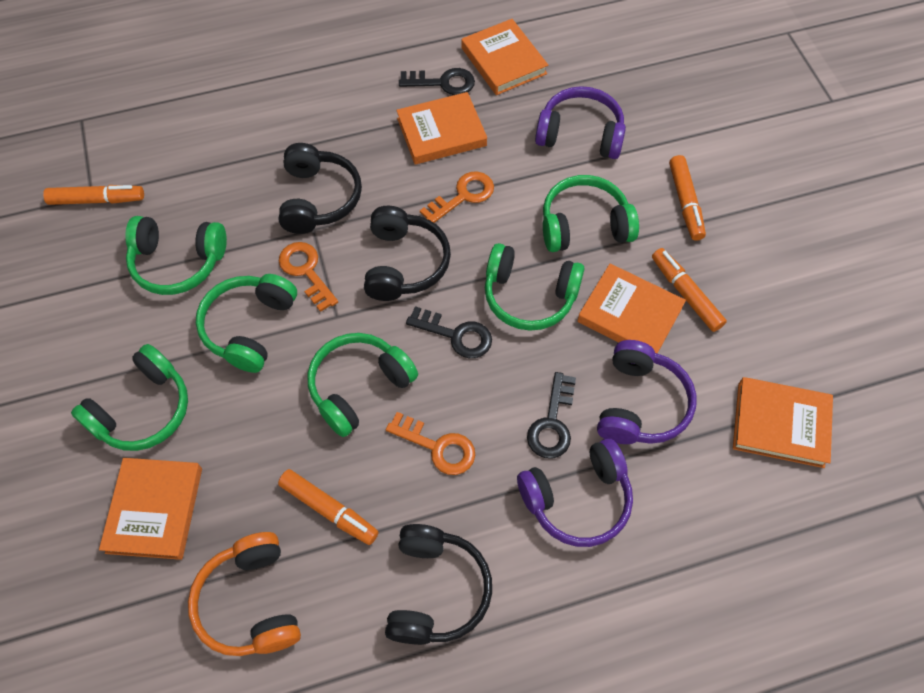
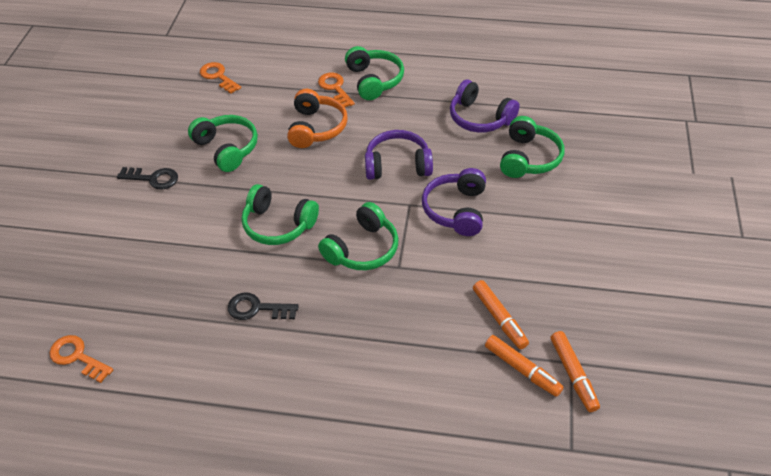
black headphones: 3 -> 0
black key: 3 -> 2
green headphones: 6 -> 5
orange book: 5 -> 0
orange marker: 4 -> 3

